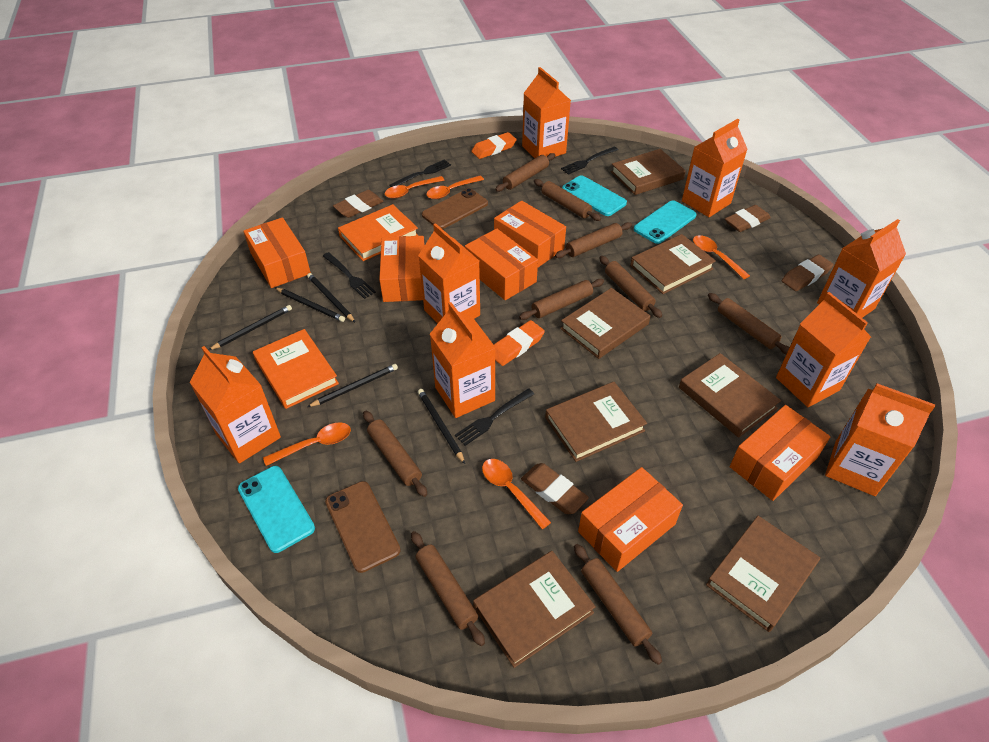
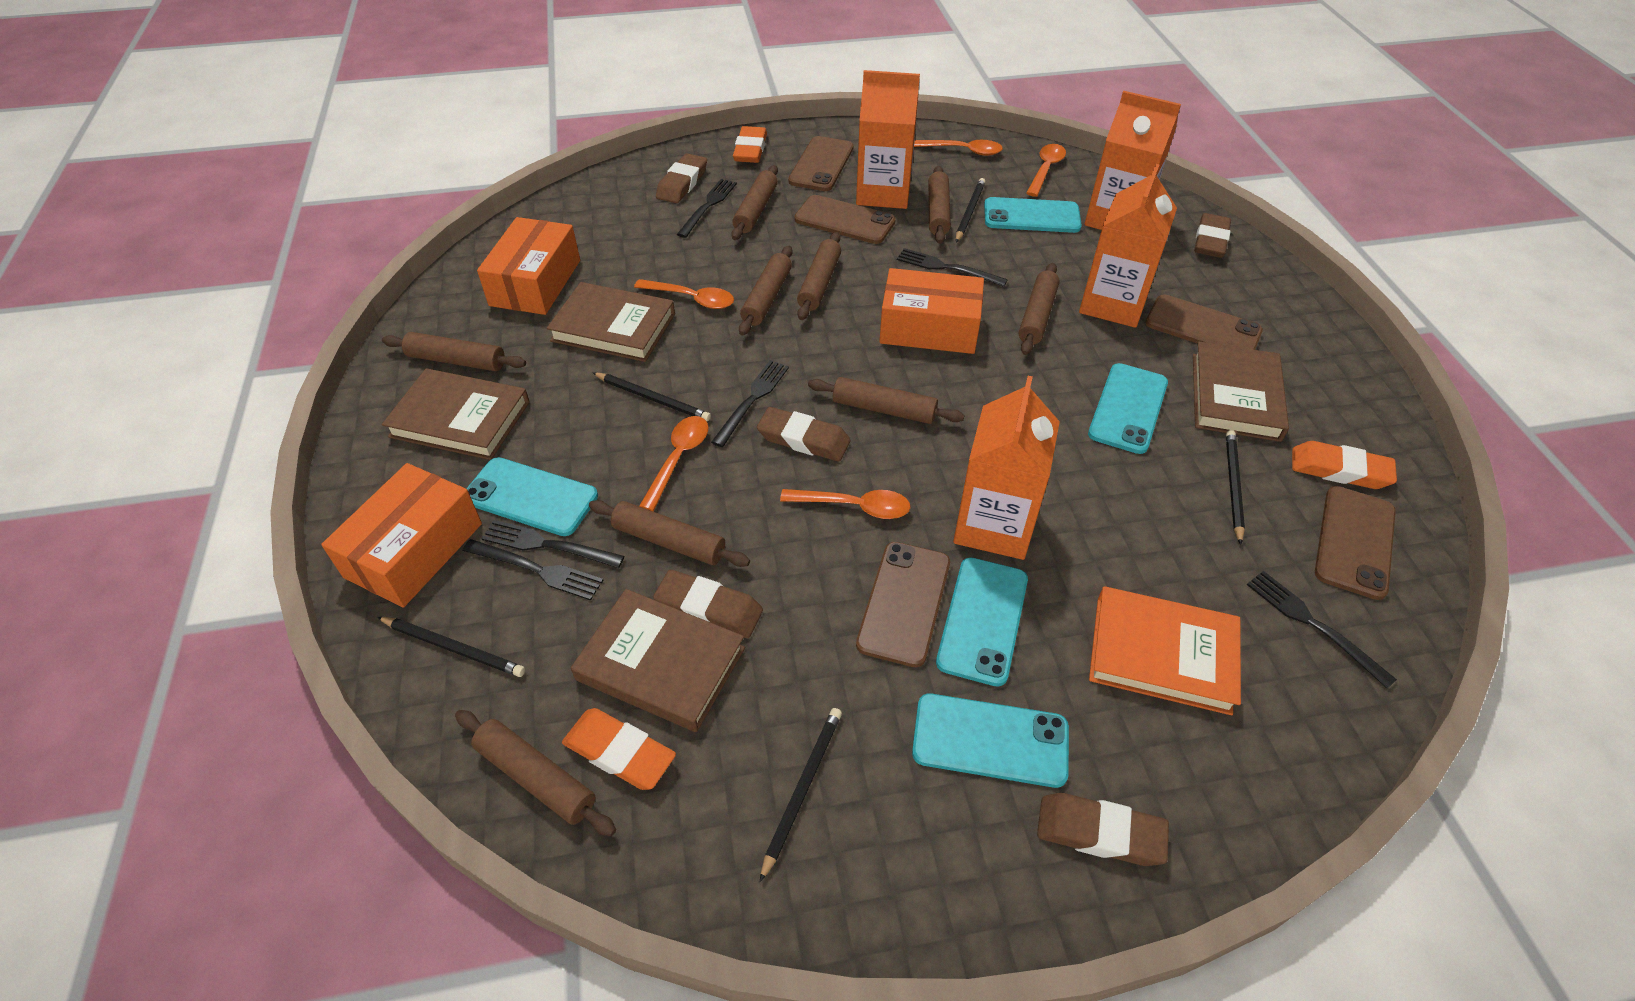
black fork: 4 -> 6
brown book: 7 -> 4
brown eraser: 4 -> 5
brown phone: 2 -> 5
orange book: 2 -> 1
orange box: 6 -> 3
orange carton: 8 -> 4
orange eraser: 2 -> 3
turquoise phone: 3 -> 5

